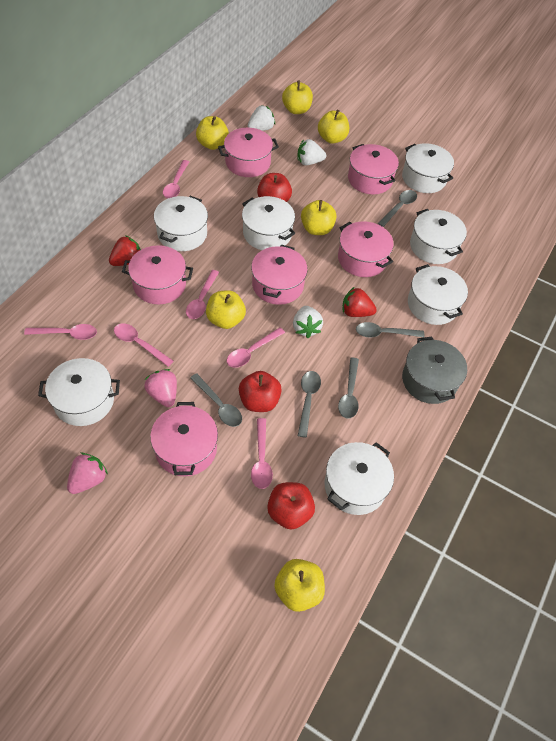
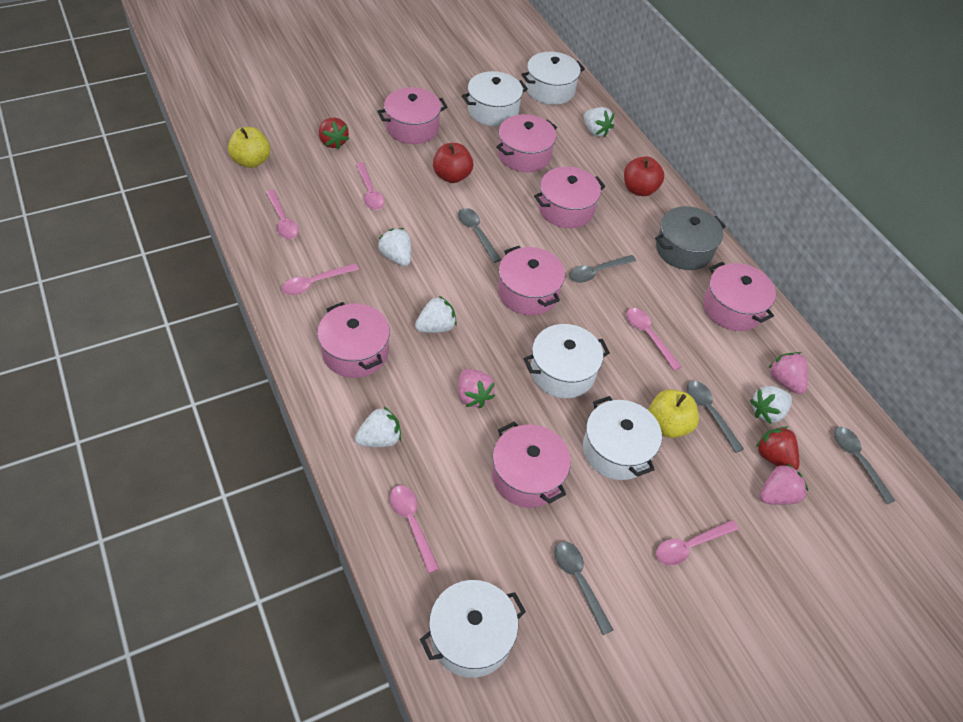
pink pot: 6 -> 7
pink strawberry: 2 -> 3
red apple: 3 -> 2
white pot: 7 -> 5
white strawberry: 3 -> 5
yellow apple: 6 -> 2

